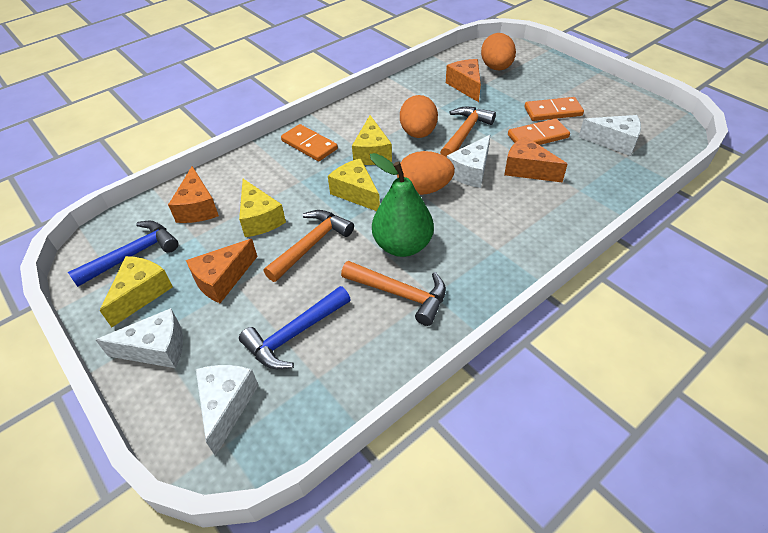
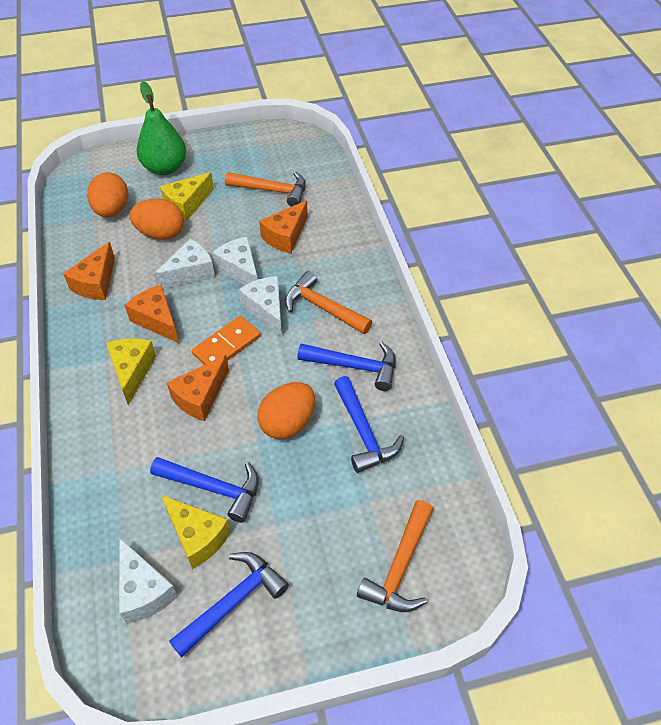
blue hammer: 2 -> 4
orange domino: 3 -> 1
yellow cheese: 4 -> 3

